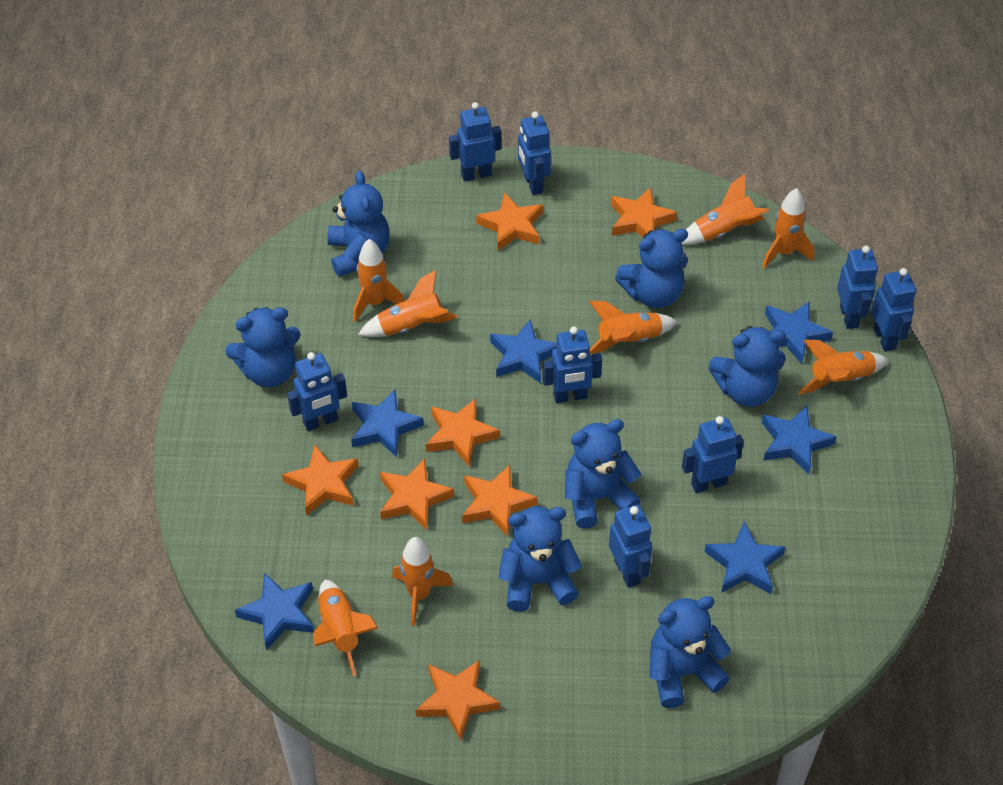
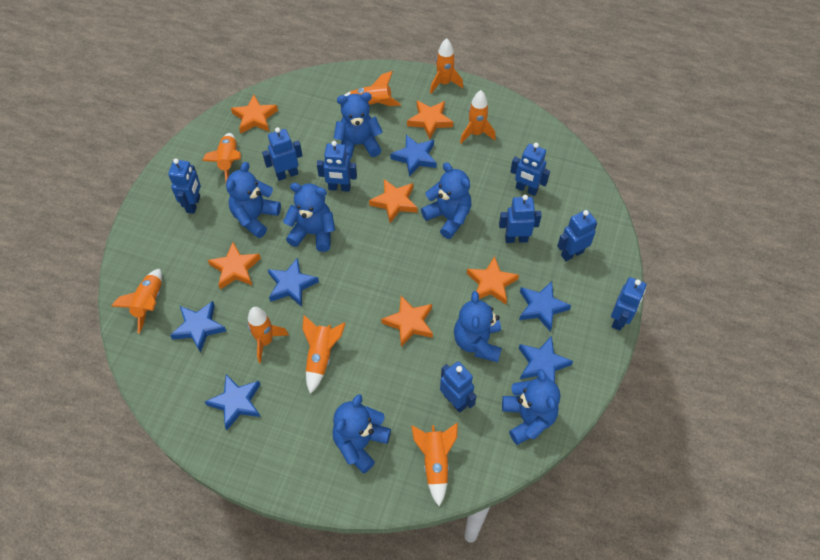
orange star: 7 -> 6

